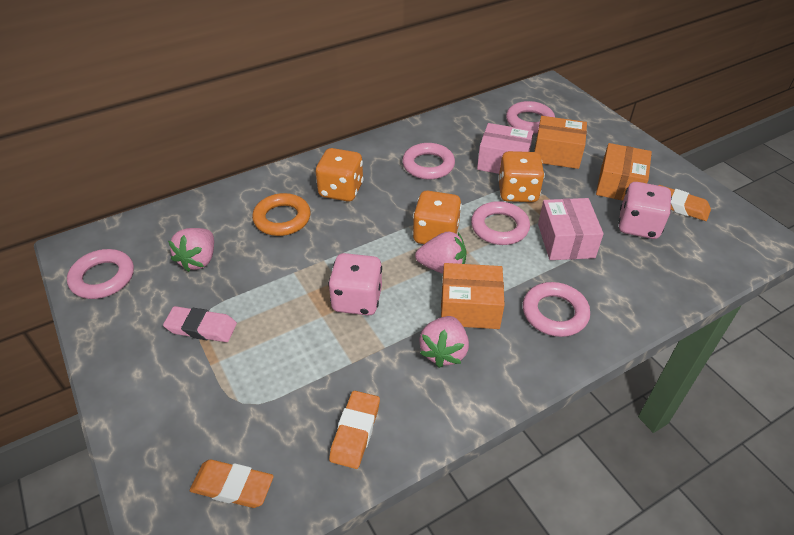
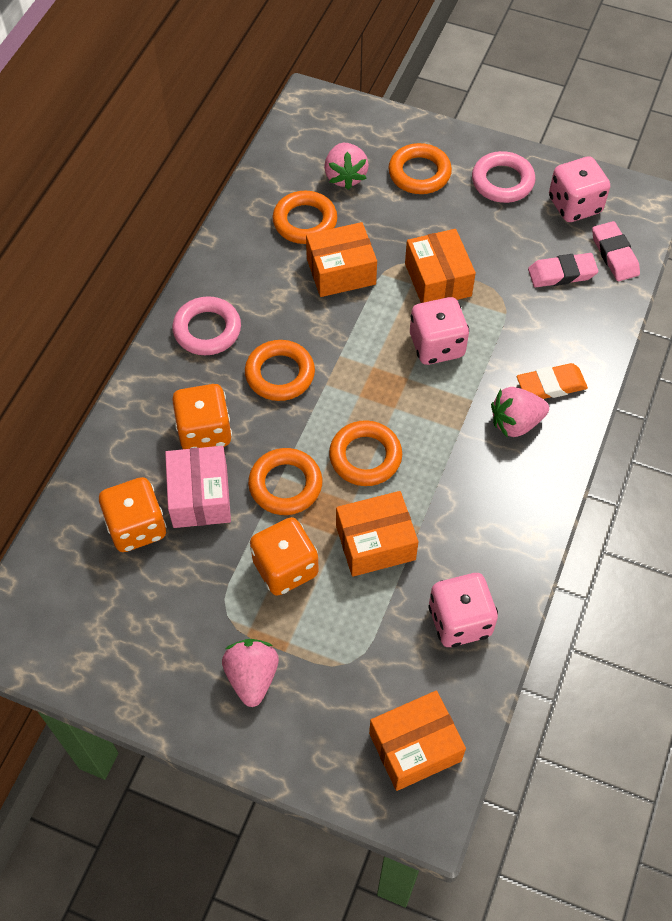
orange box: 3 -> 4
orange eraser: 3 -> 1
orange ring: 1 -> 5
pink box: 2 -> 1
pink dice: 2 -> 3
pink eraser: 1 -> 2
pink ring: 5 -> 2

